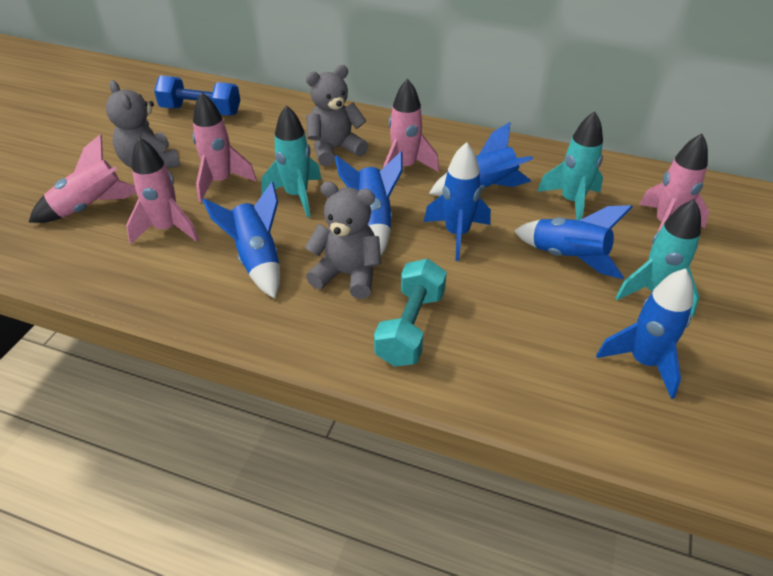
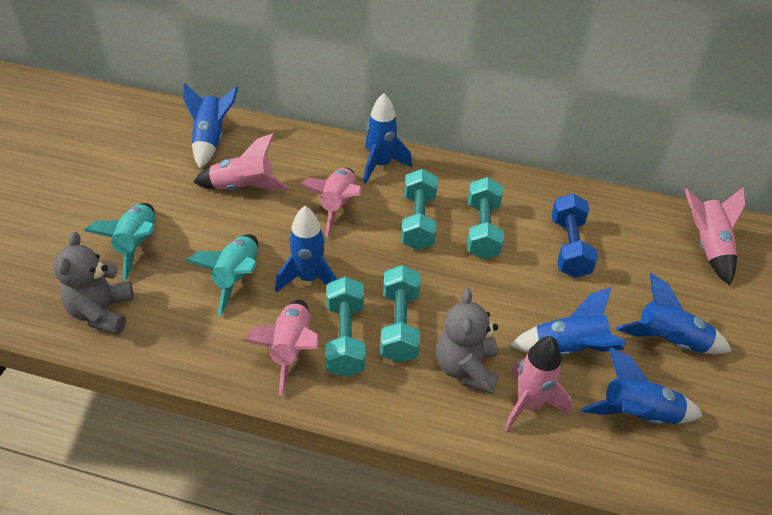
grey teddy bear: 3 -> 2
turquoise dumbbell: 1 -> 4
turquoise rocket: 3 -> 2

